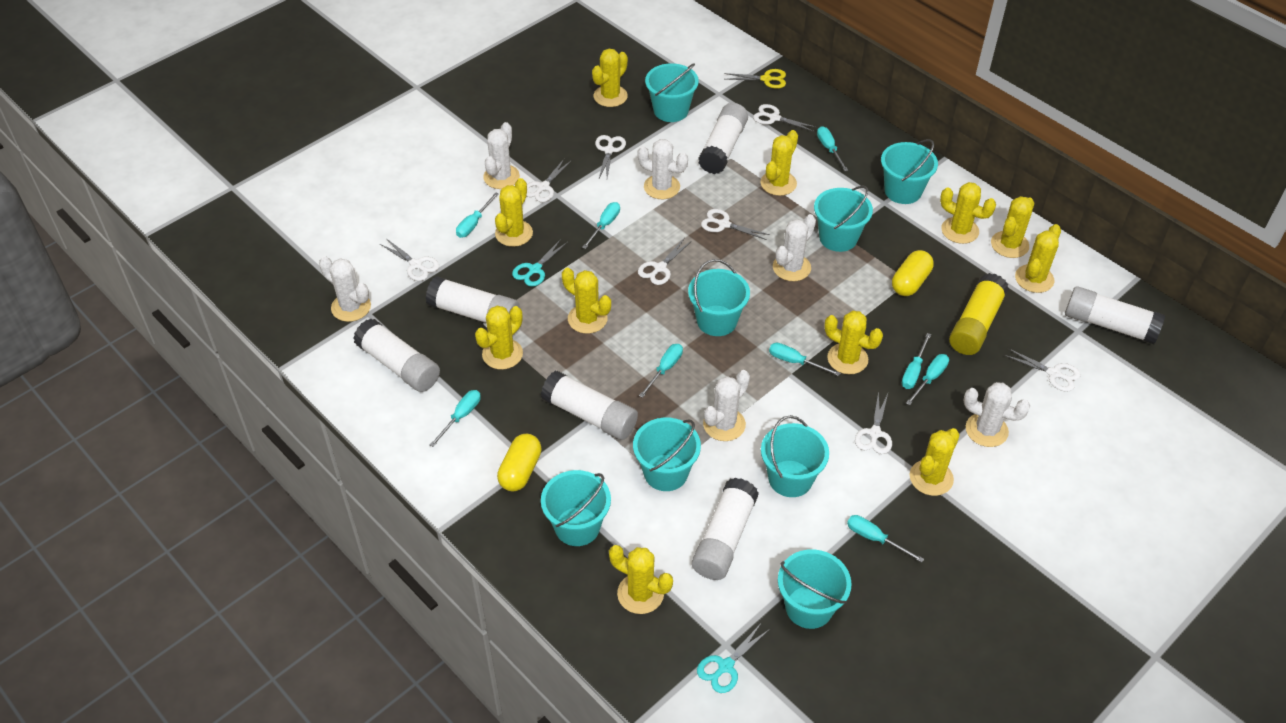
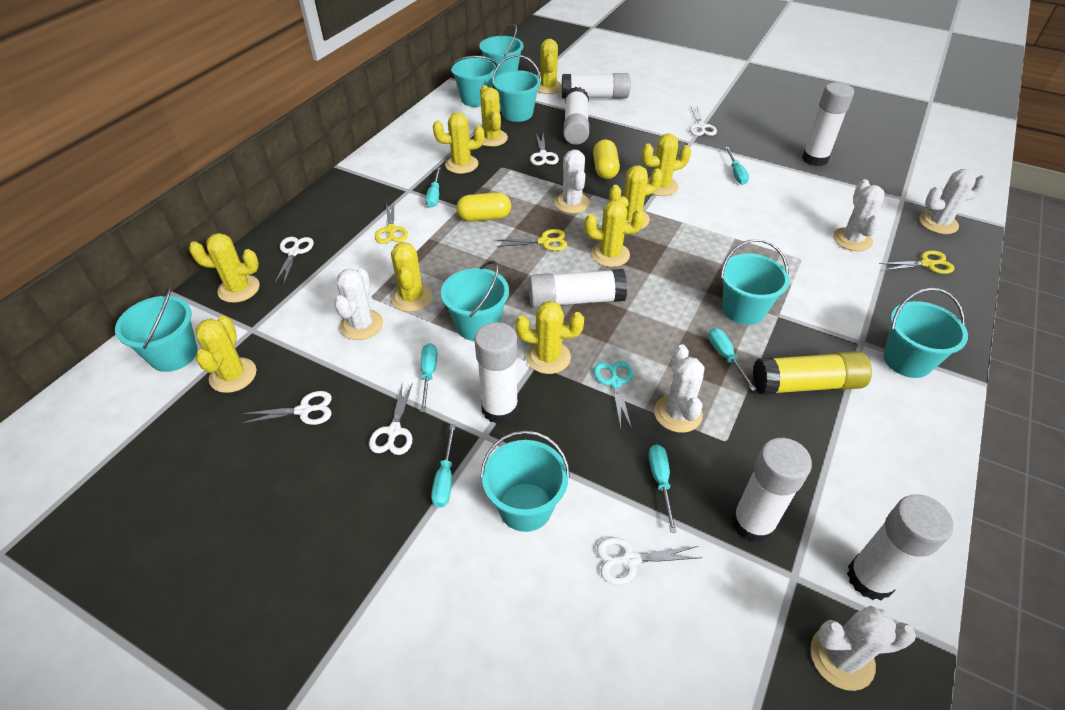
turquoise scissors: 2 -> 1
turquoise screwdriver: 9 -> 6
white glue stick: 6 -> 7
white scissors: 8 -> 6
yellow cactus: 11 -> 10
yellow scissors: 1 -> 3

